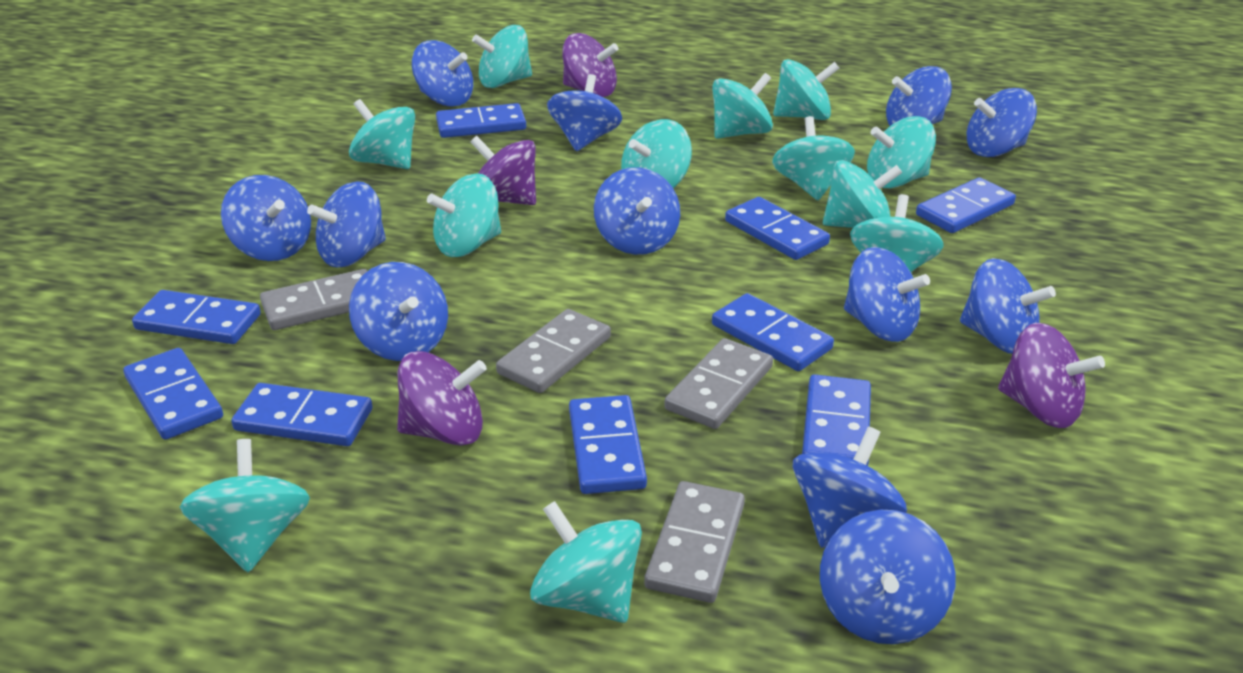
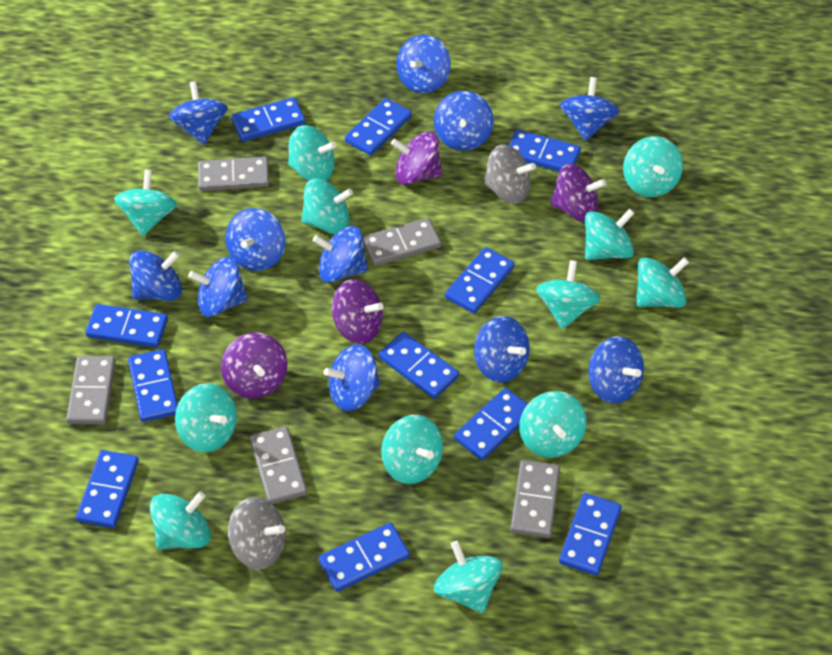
blue domino: 9 -> 11
blue spinning top: 12 -> 11
grey domino: 4 -> 5
grey spinning top: 0 -> 2

